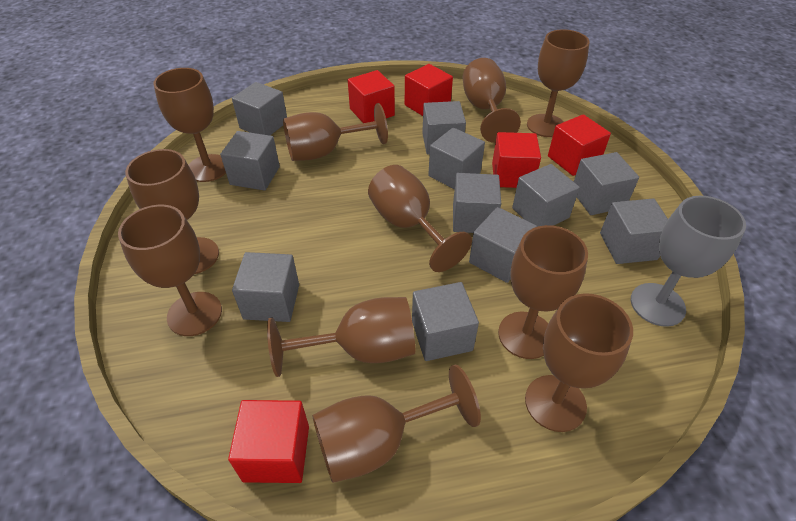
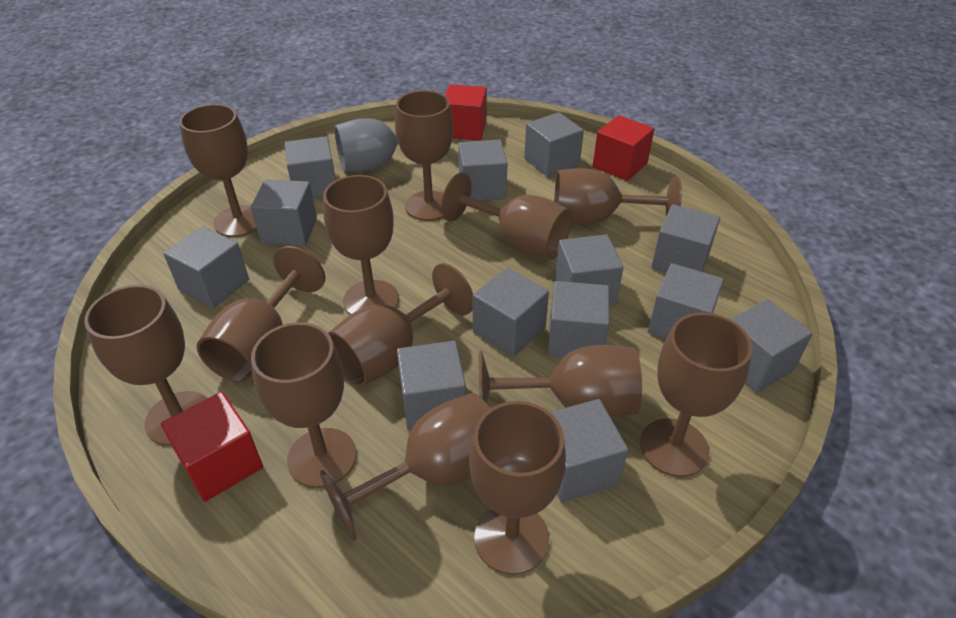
brown goblet: 11 -> 13
grey cube: 11 -> 13
red cube: 5 -> 3

